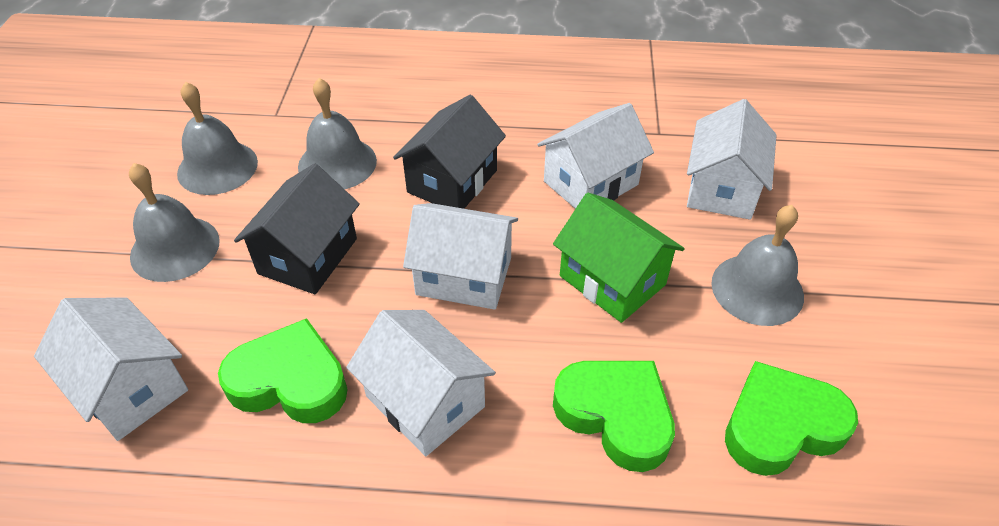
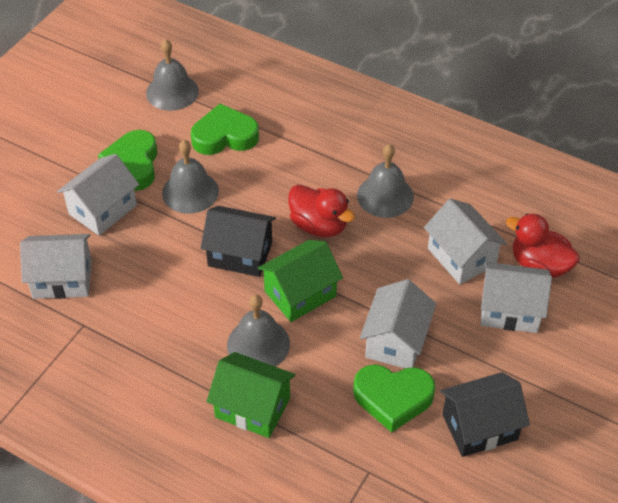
green house: 1 -> 2
red duck: 0 -> 2

